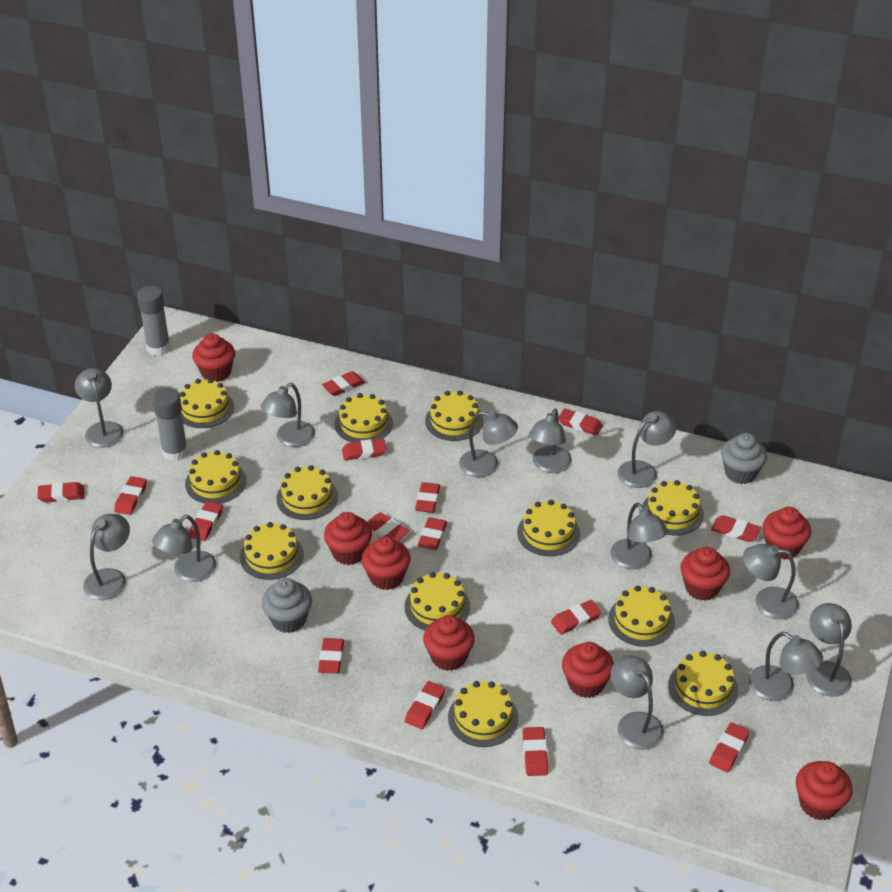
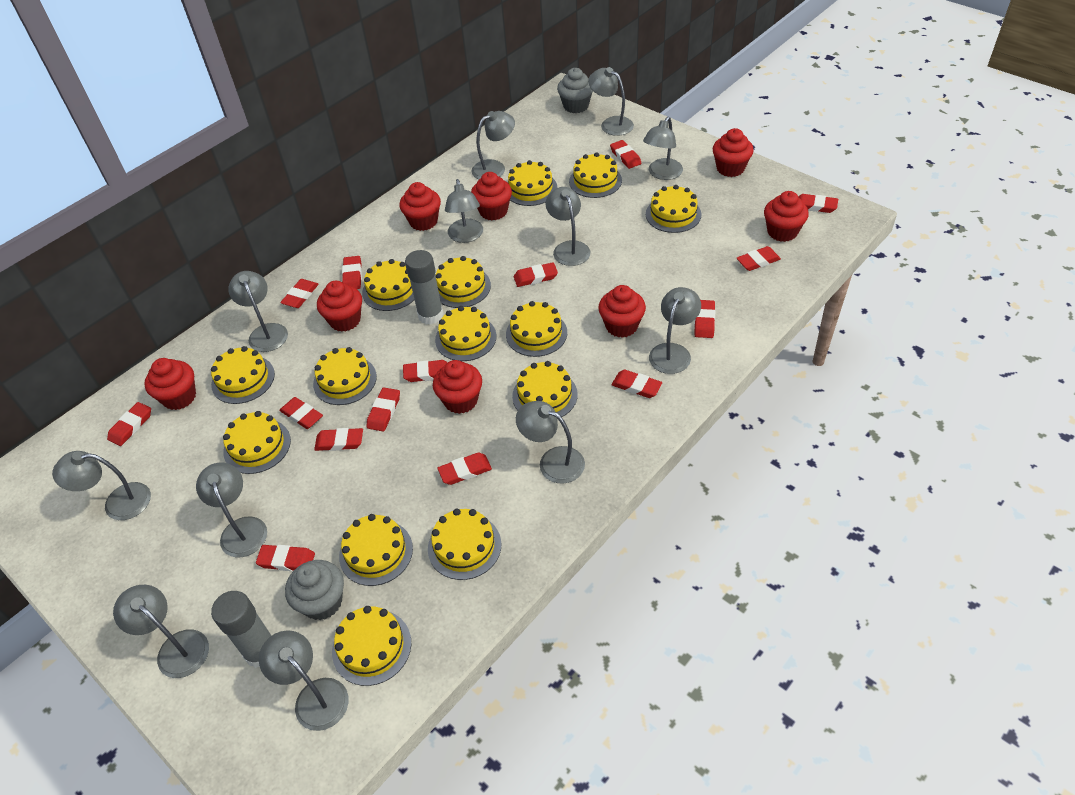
yellow cake: 12 -> 14

